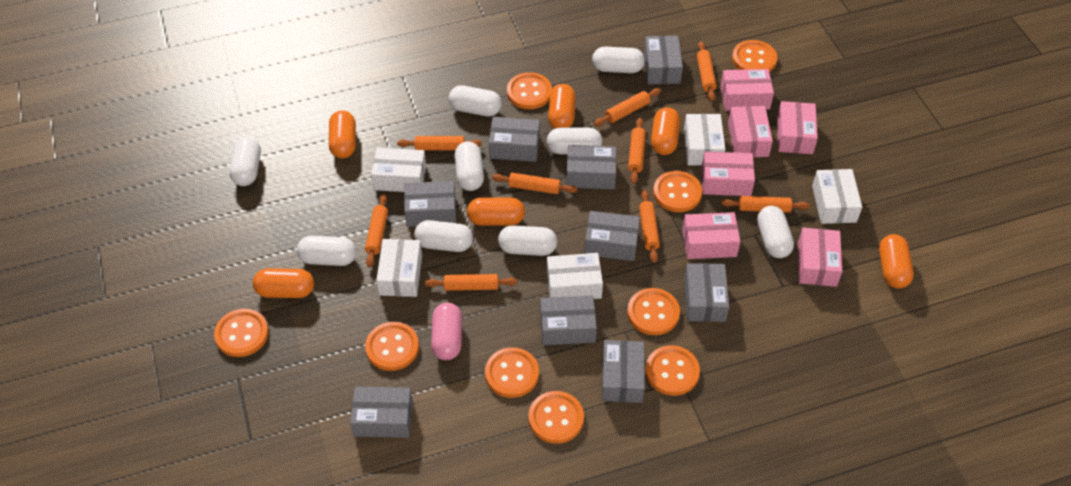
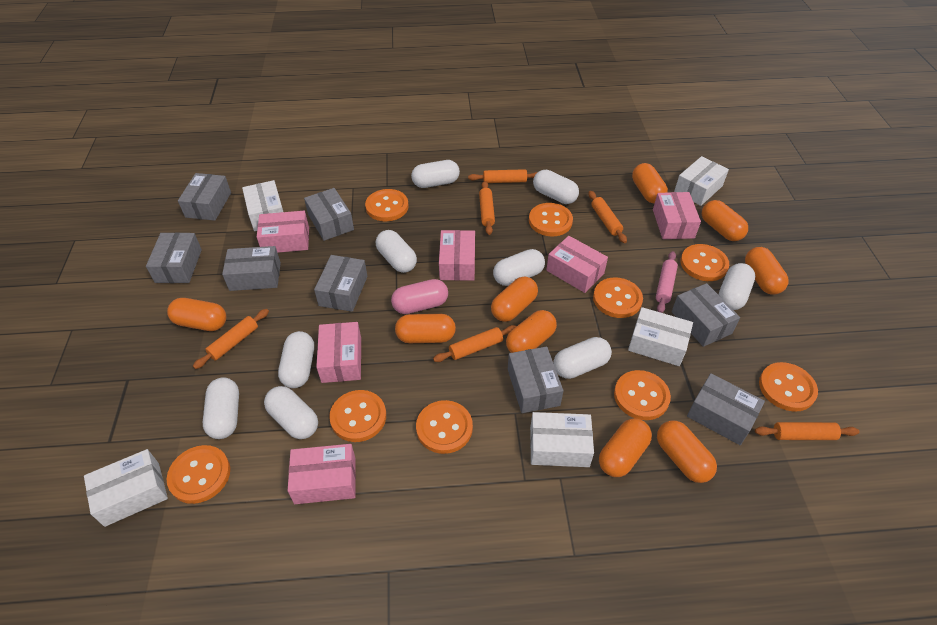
grey box: 9 -> 8
orange capsule: 6 -> 9
orange rolling pin: 9 -> 6
pink rolling pin: 0 -> 1

